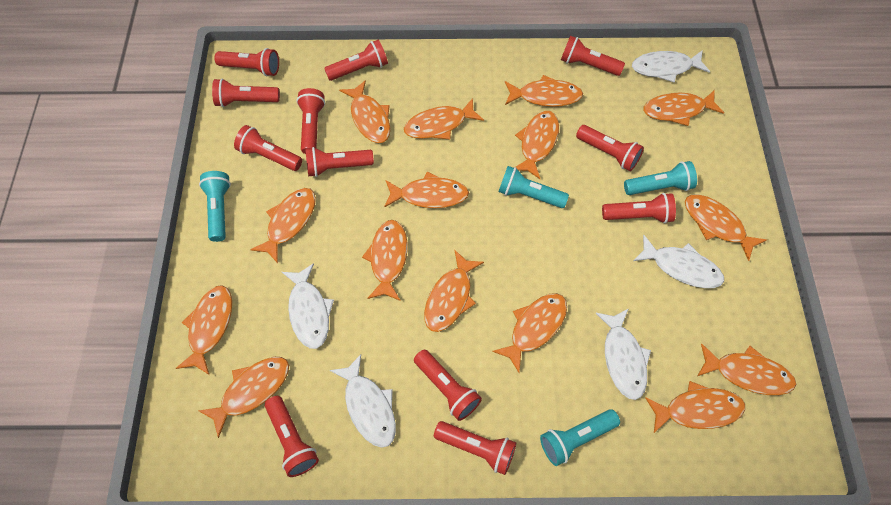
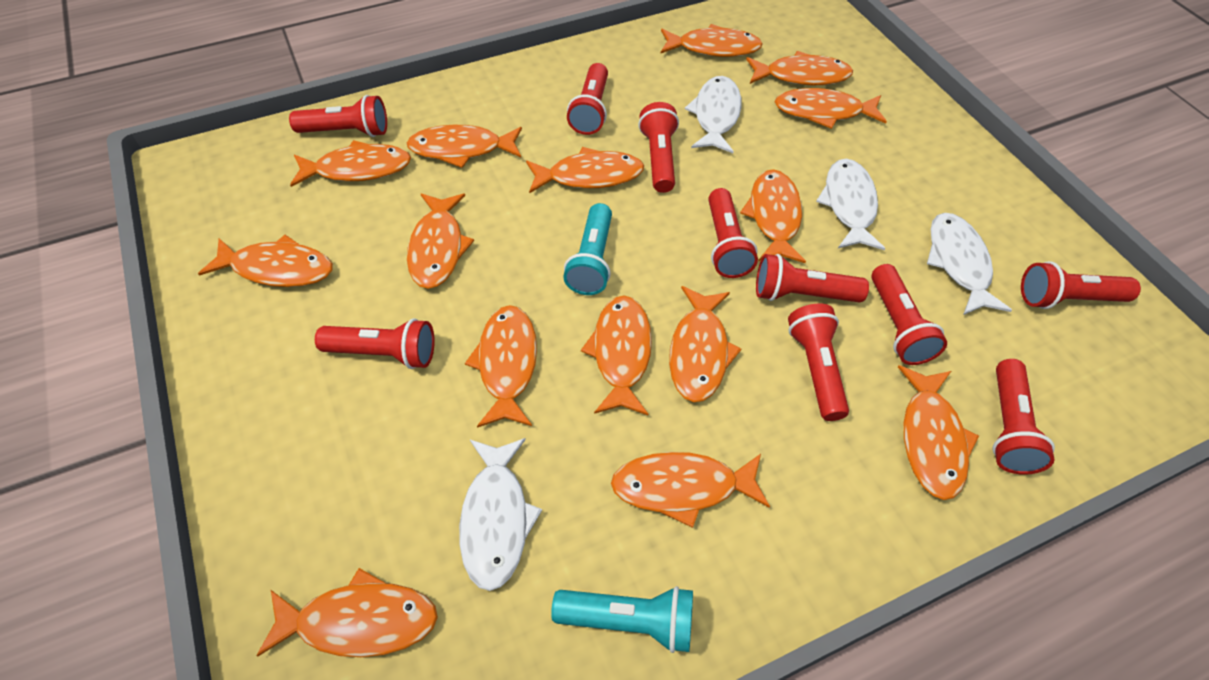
red flashlight: 12 -> 10
turquoise flashlight: 4 -> 2
white fish: 5 -> 4

